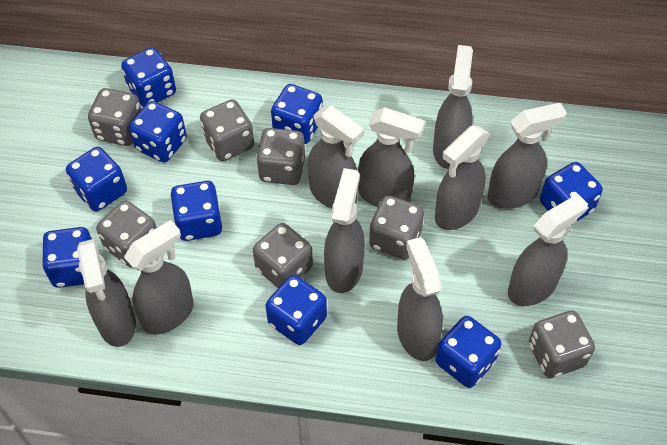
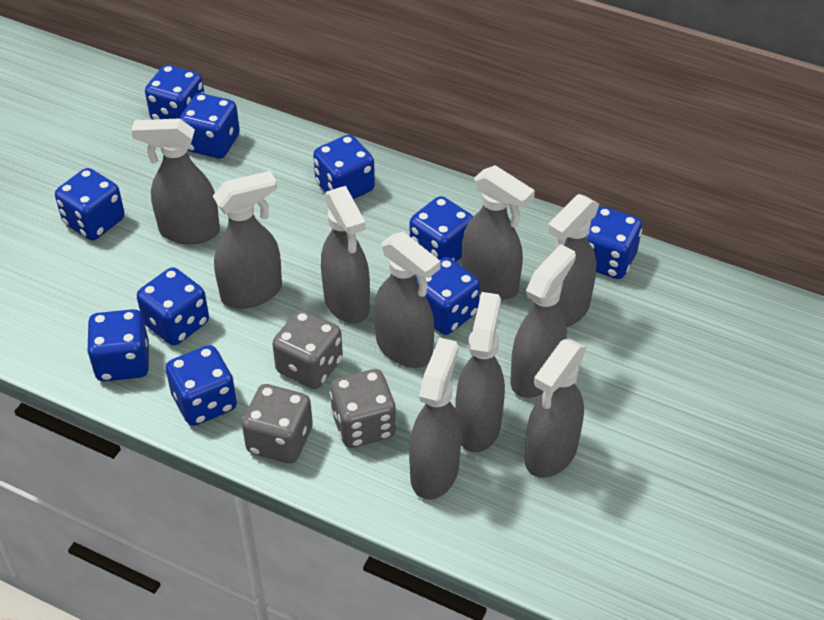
blue dice: 9 -> 10
grey dice: 7 -> 3

